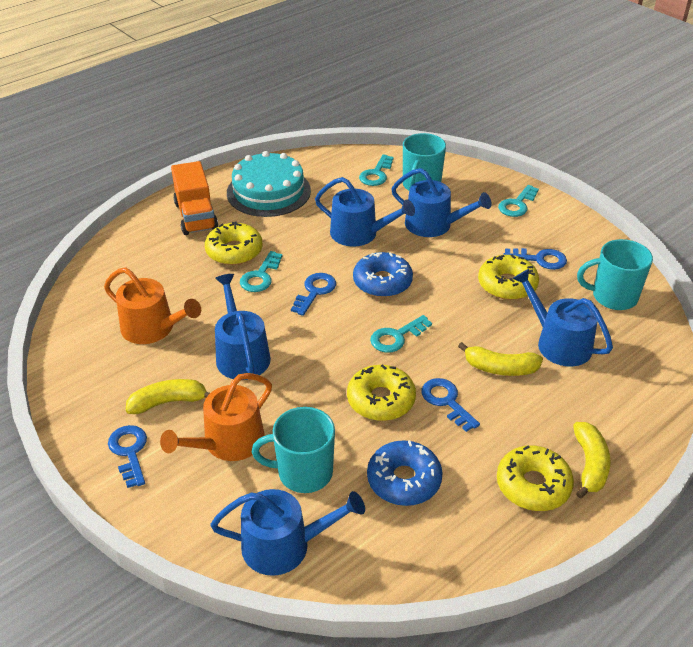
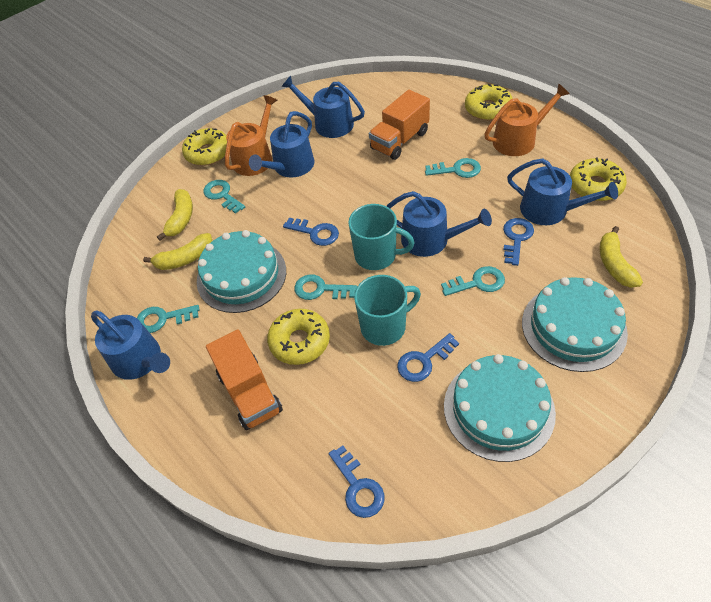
blue donut: 2 -> 0
orange truck: 1 -> 2
turquoise cake: 1 -> 3
turquoise key: 4 -> 5
turquoise mug: 3 -> 2

